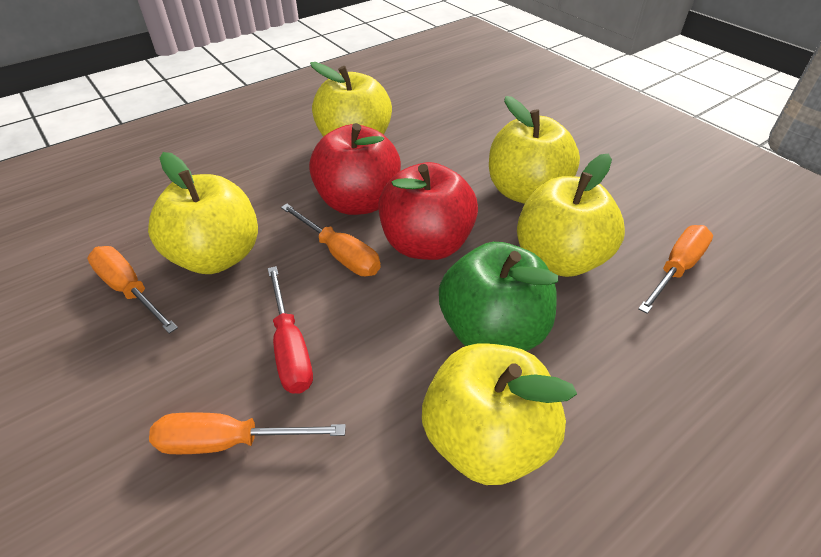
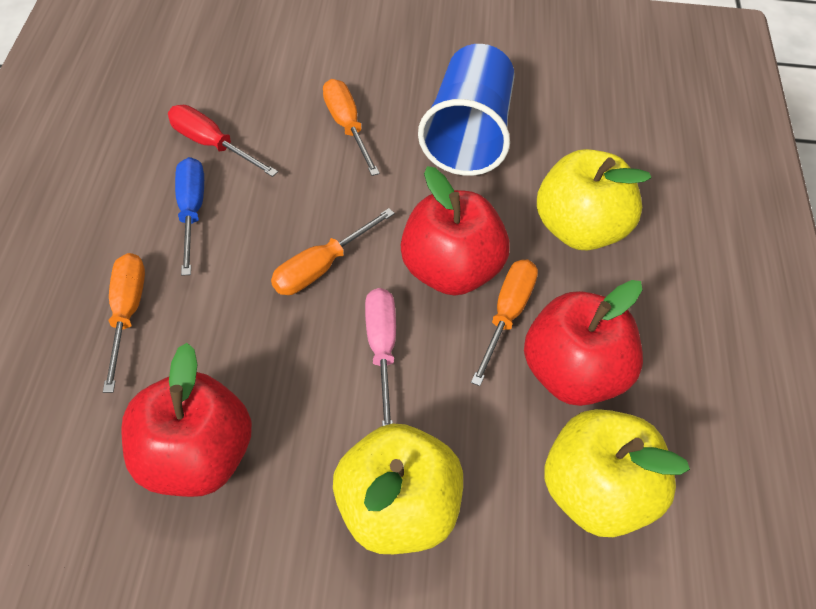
blue cup: 0 -> 1
blue screwdriver: 0 -> 1
green apple: 1 -> 0
pink screwdriver: 0 -> 1
red apple: 2 -> 3
yellow apple: 5 -> 3

